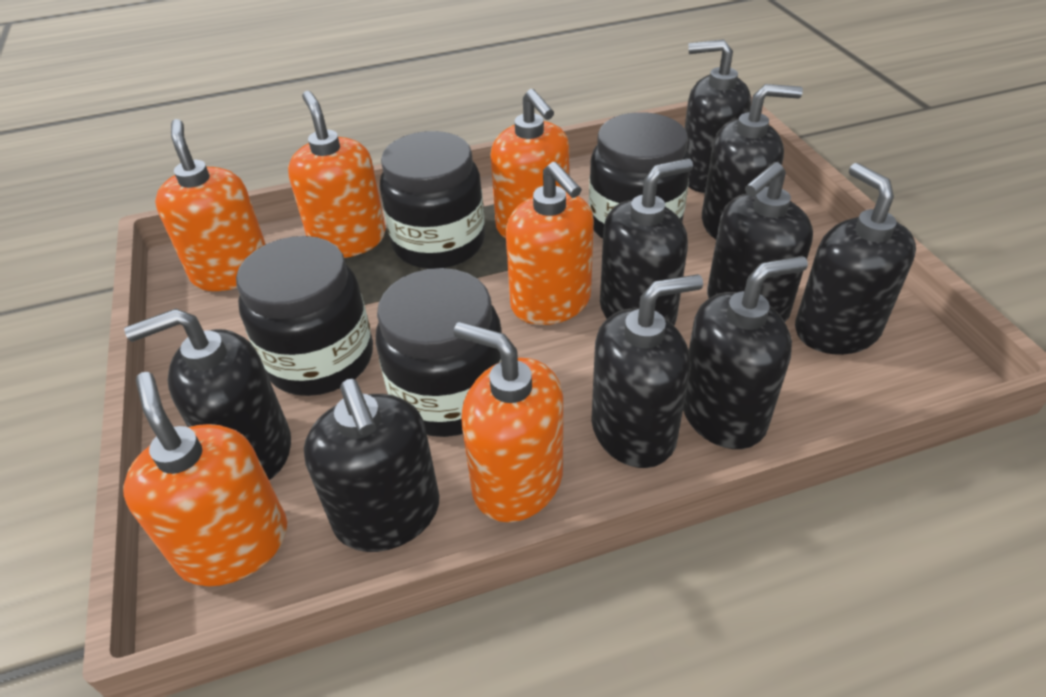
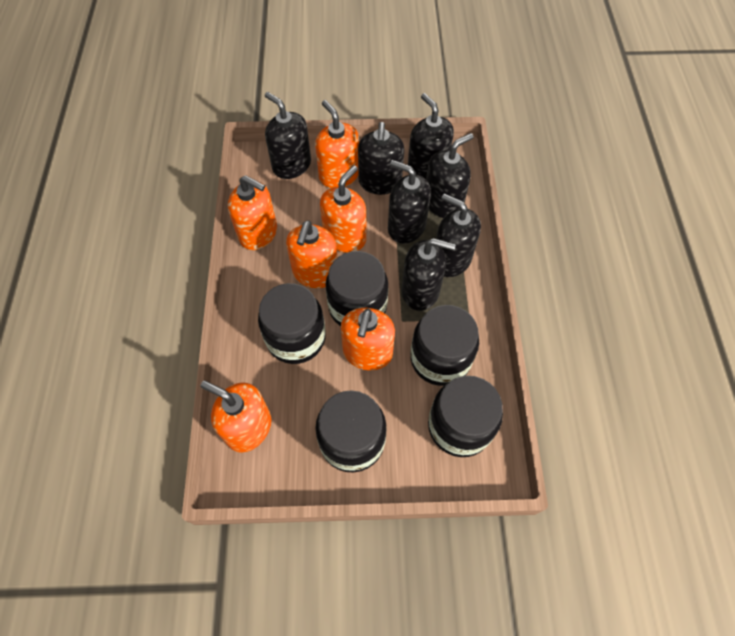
black jar: 4 -> 5
black soap dispenser: 9 -> 7

